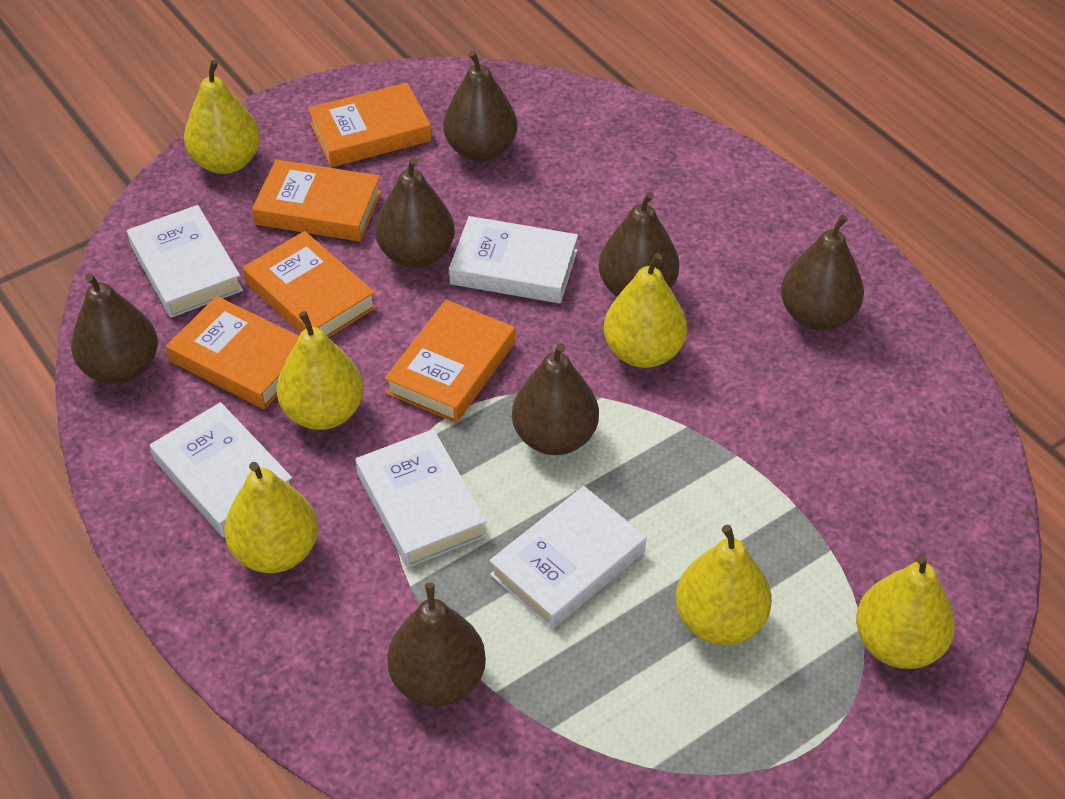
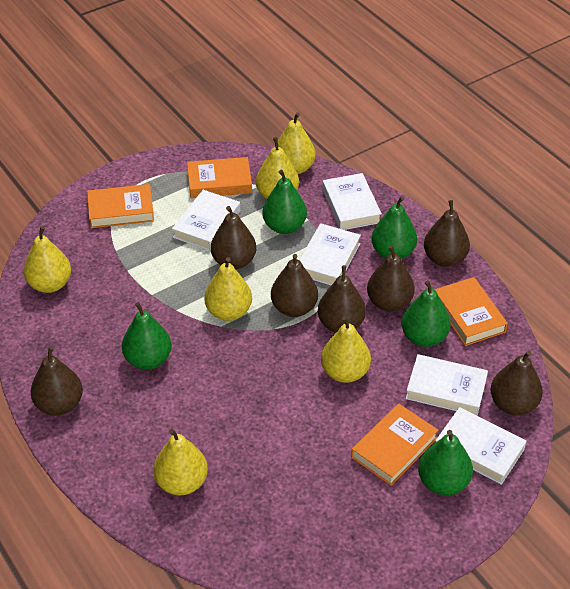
green pear: 0 -> 5
orange book: 5 -> 4

